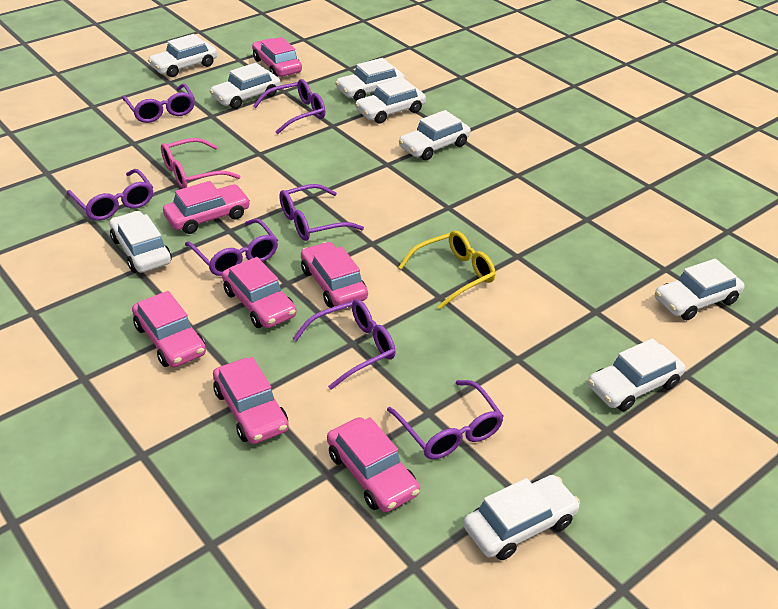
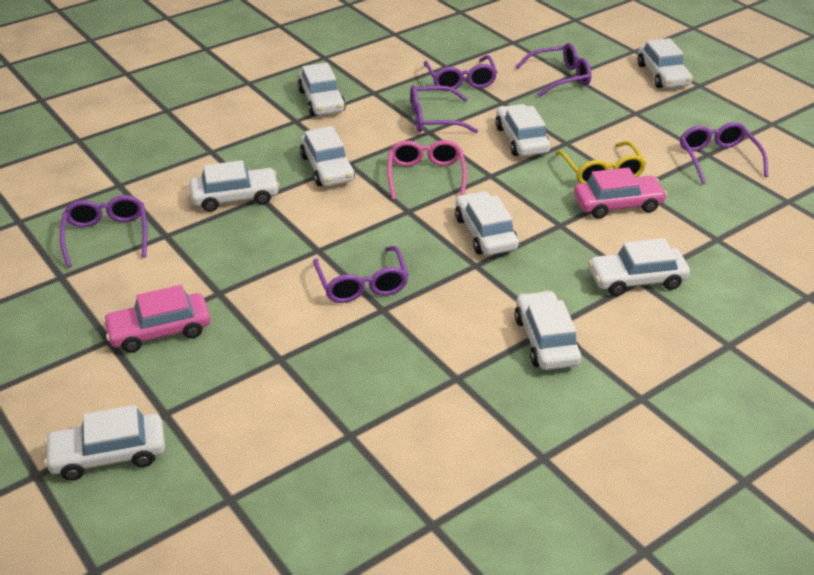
pink car: 7 -> 2
purple glasses: 7 -> 6

